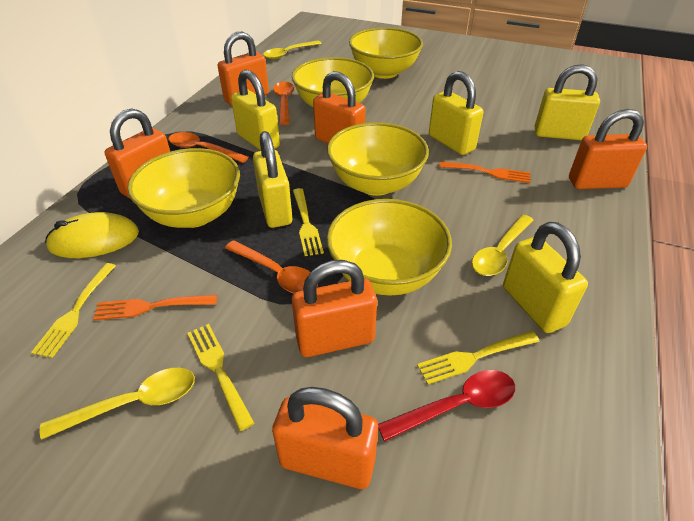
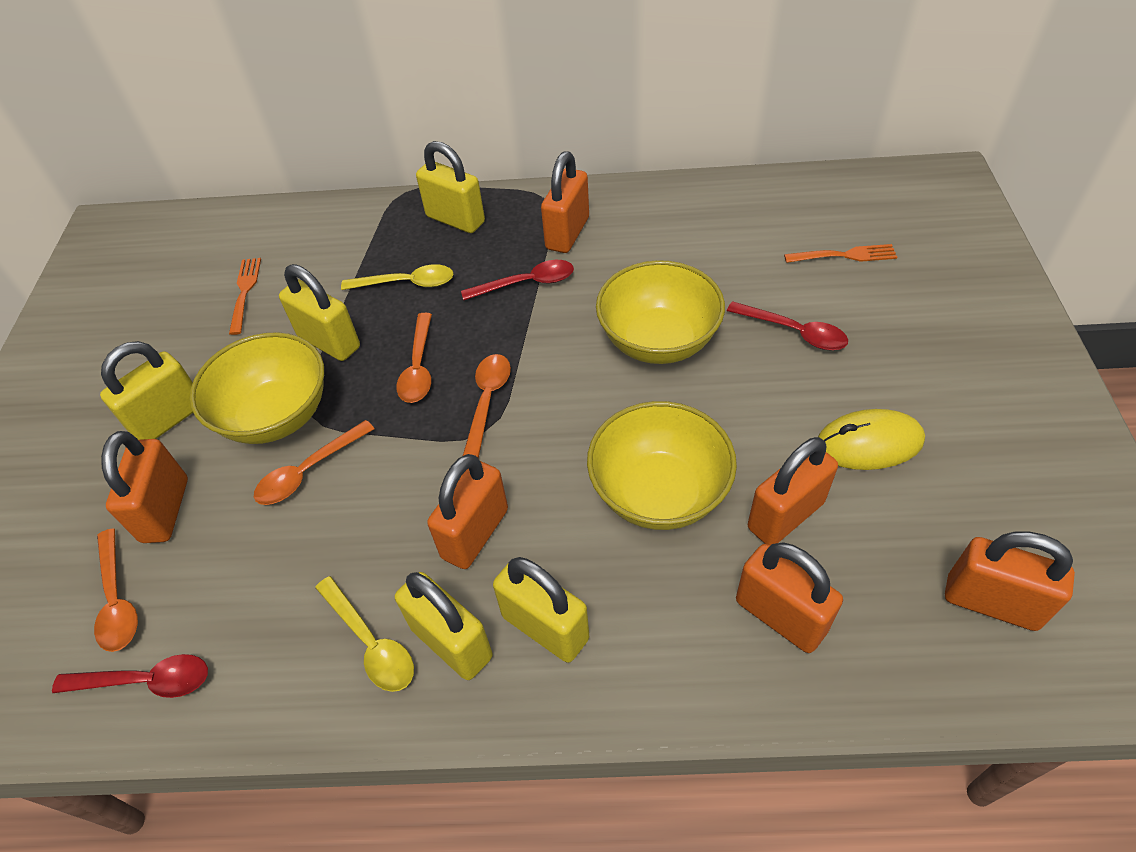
orange spoon: 3 -> 4
red spoon: 1 -> 3
yellow bowl: 5 -> 3
yellow fork: 4 -> 0
yellow spoon: 3 -> 2

